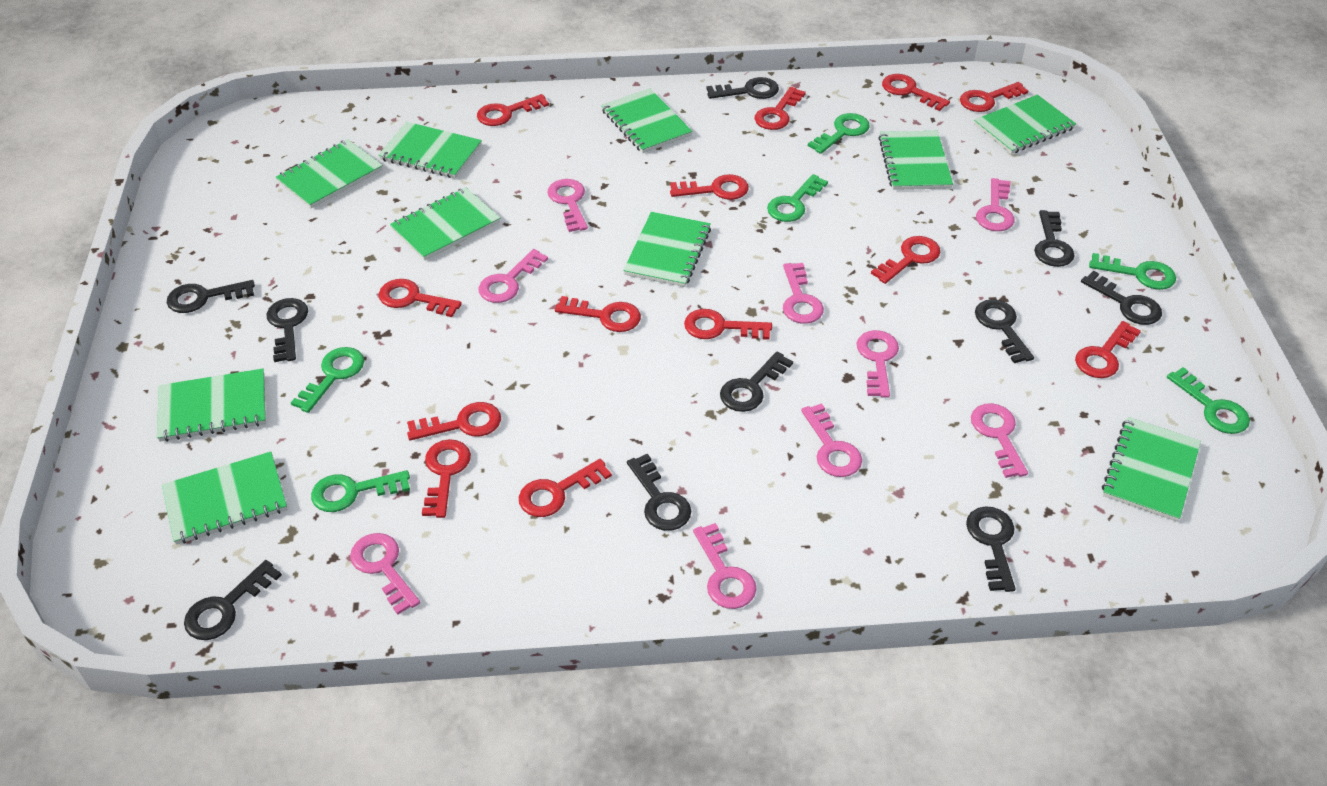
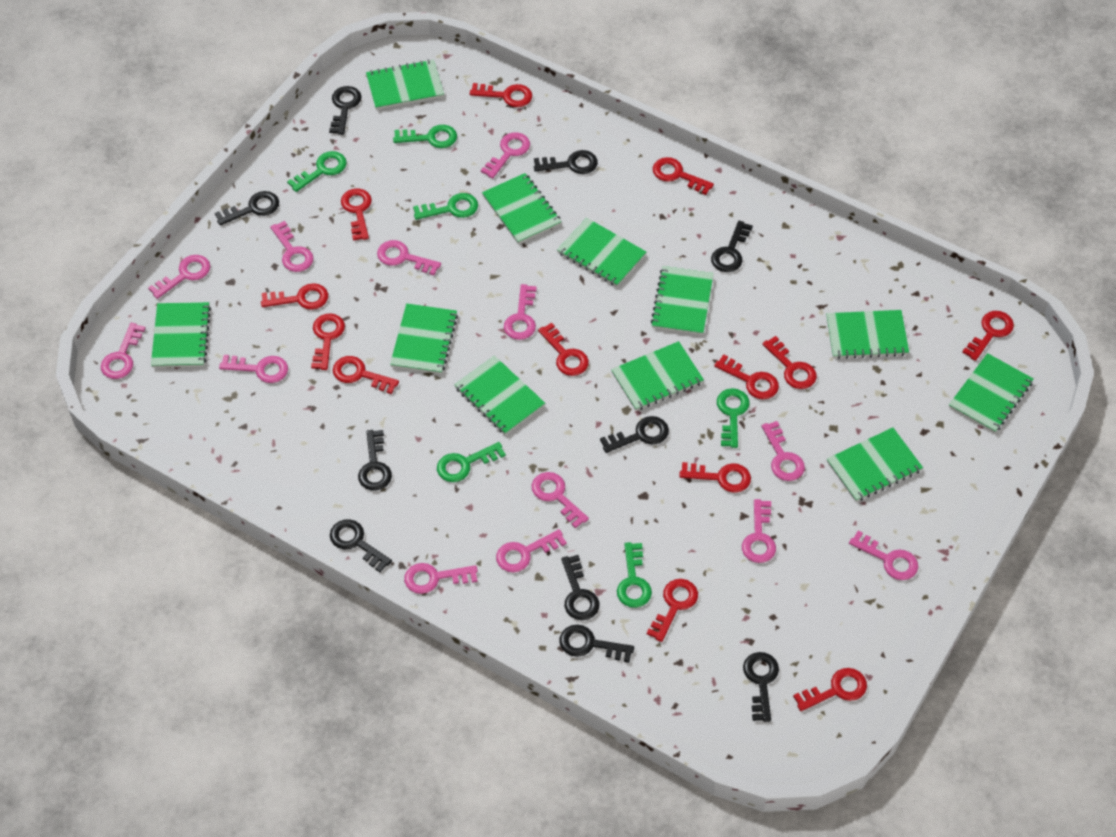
green notebook: 10 -> 11
pink key: 9 -> 13

